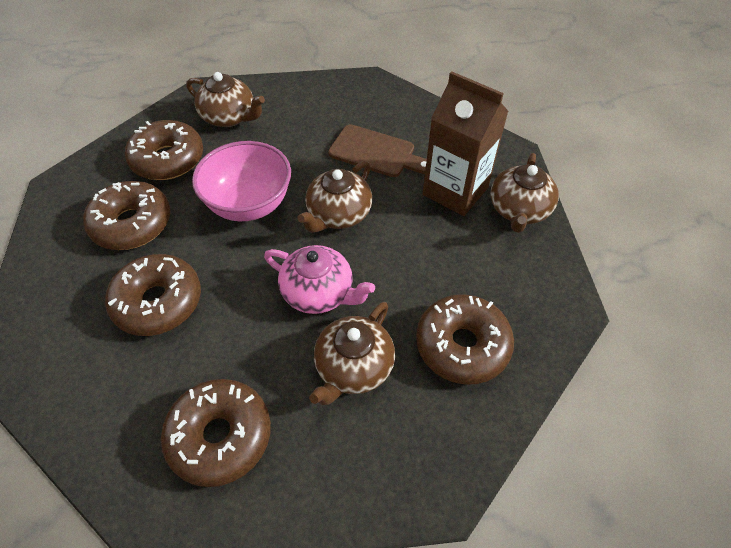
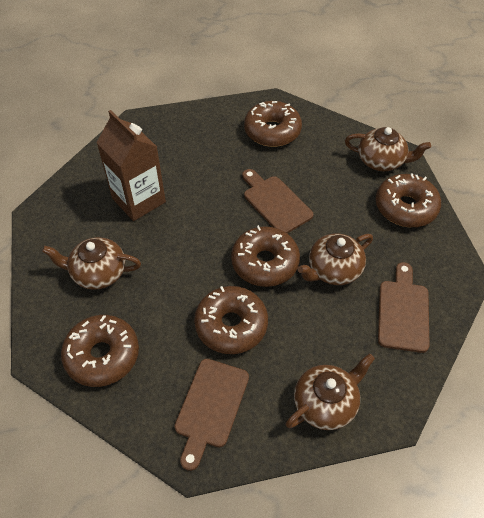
brown cutting board: 1 -> 3
pink bowl: 1 -> 0
pink teapot: 1 -> 0

